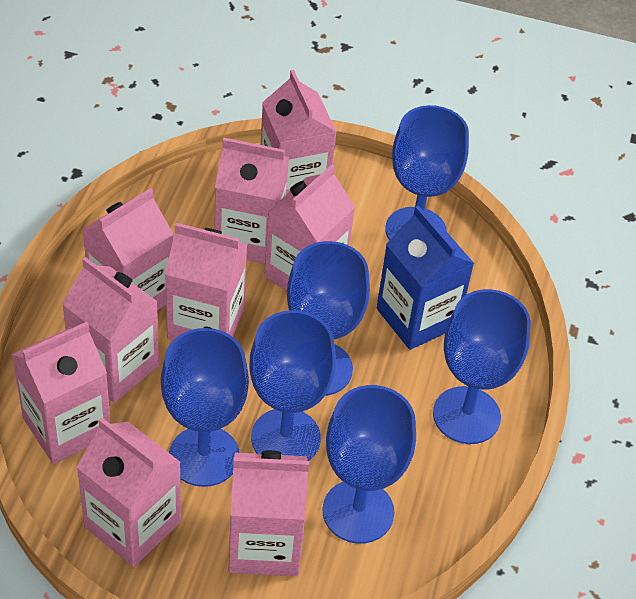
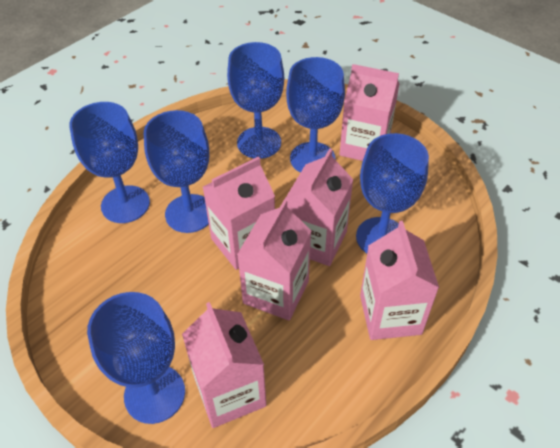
blue carton: 1 -> 0
pink carton: 9 -> 6

